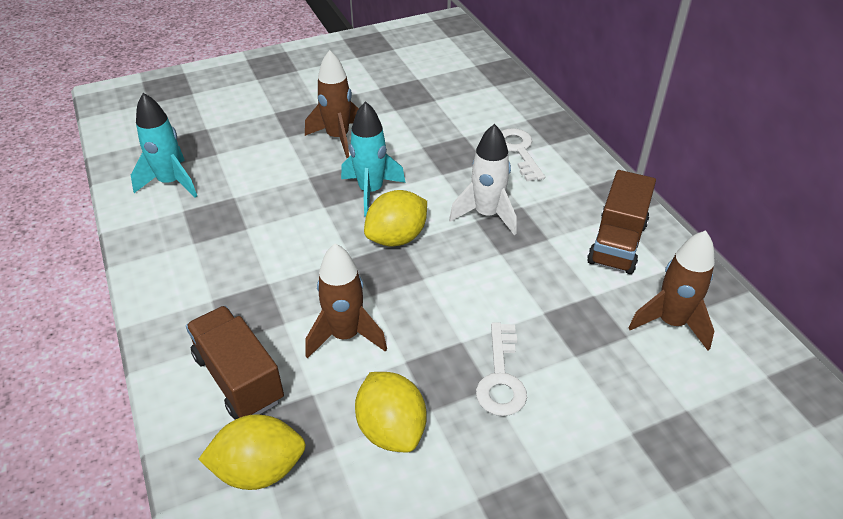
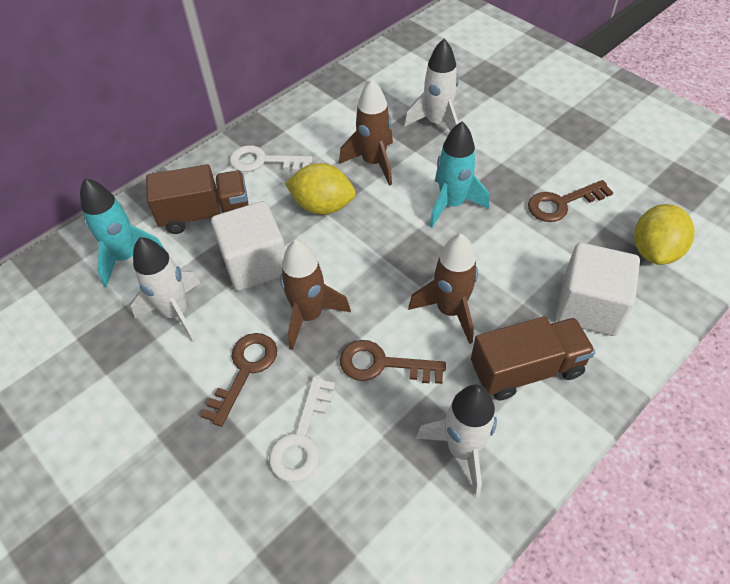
brown key: 0 -> 3
white cube: 0 -> 2
white rocket: 1 -> 3
yellow lemon: 3 -> 2

